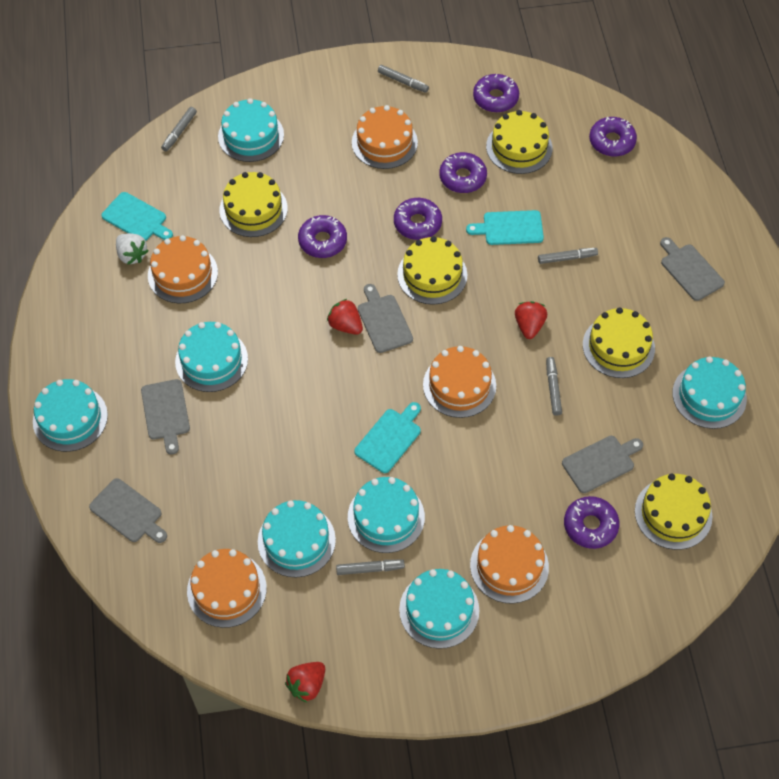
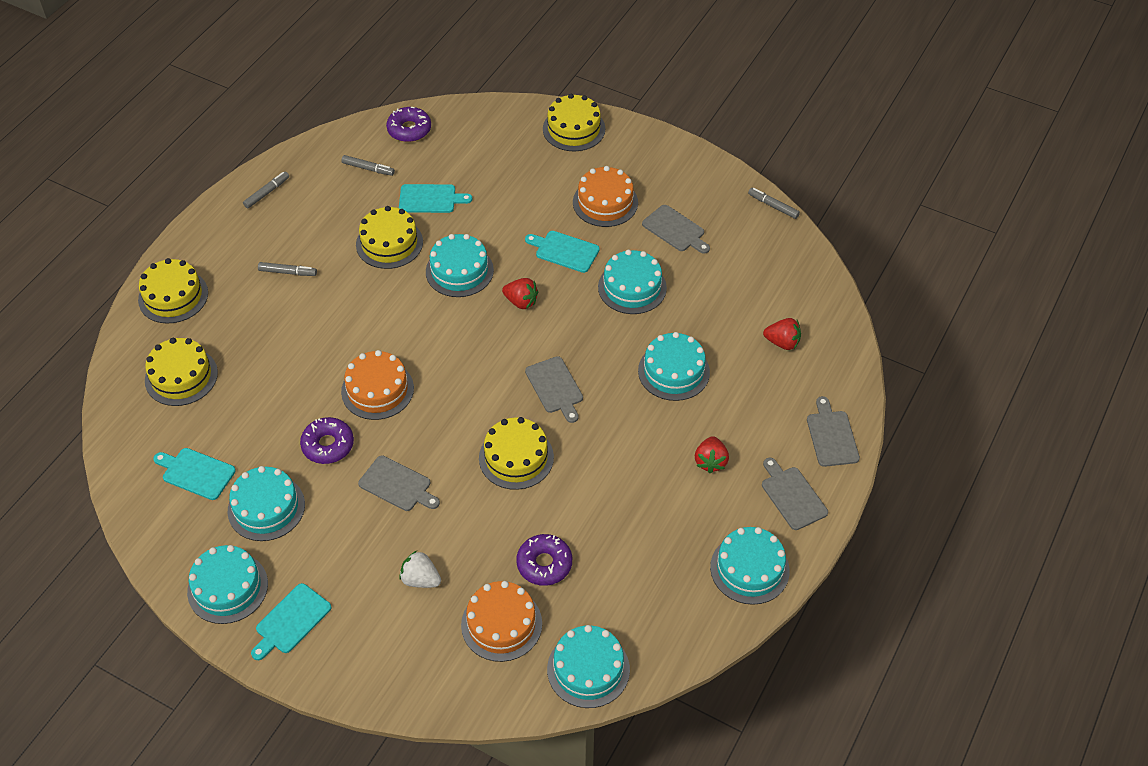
grey marker: 5 -> 4
orange cake: 5 -> 3
purple donut: 6 -> 3
turquoise cutting board: 3 -> 4

